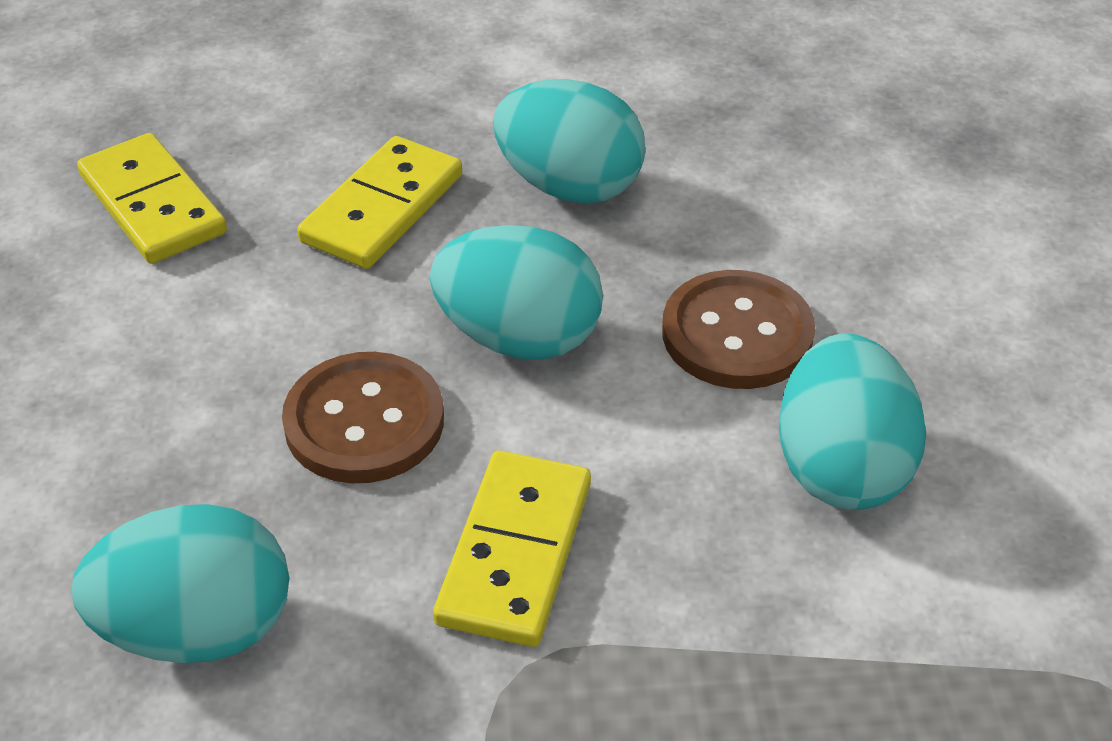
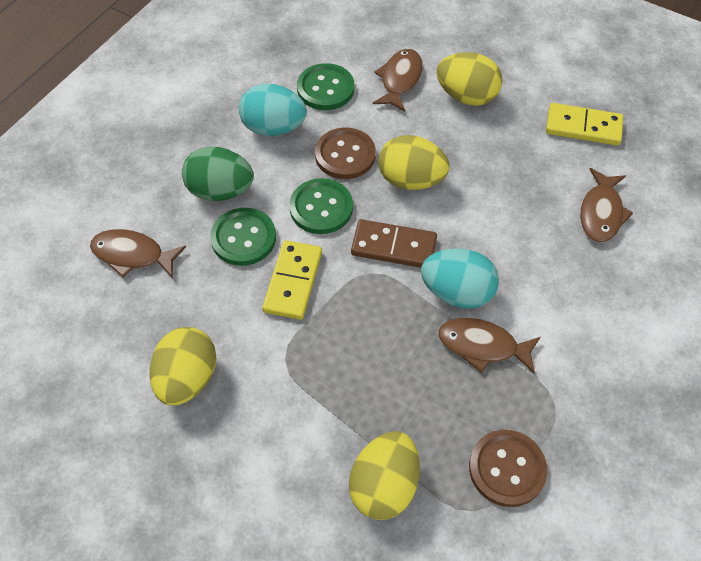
brown domino: 0 -> 1
brown fish: 0 -> 4
green button: 0 -> 3
green egg: 0 -> 1
turquoise egg: 4 -> 2
yellow domino: 3 -> 2
yellow egg: 0 -> 4

